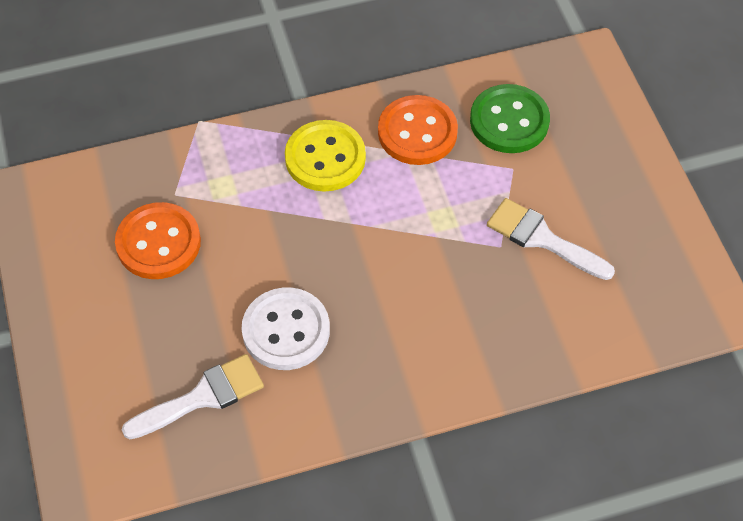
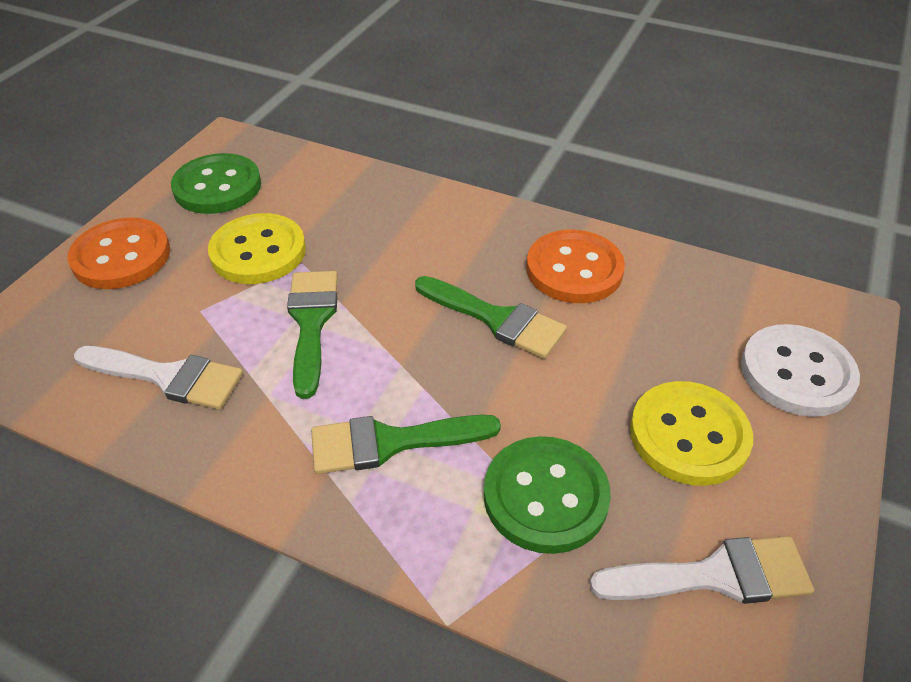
green brush: 0 -> 3
green button: 1 -> 2
yellow button: 1 -> 2

